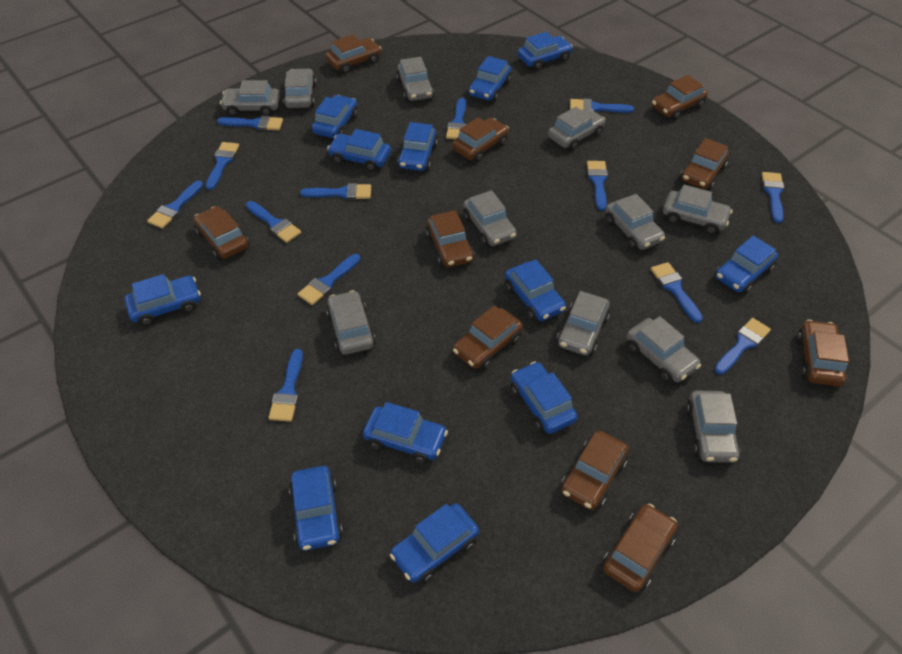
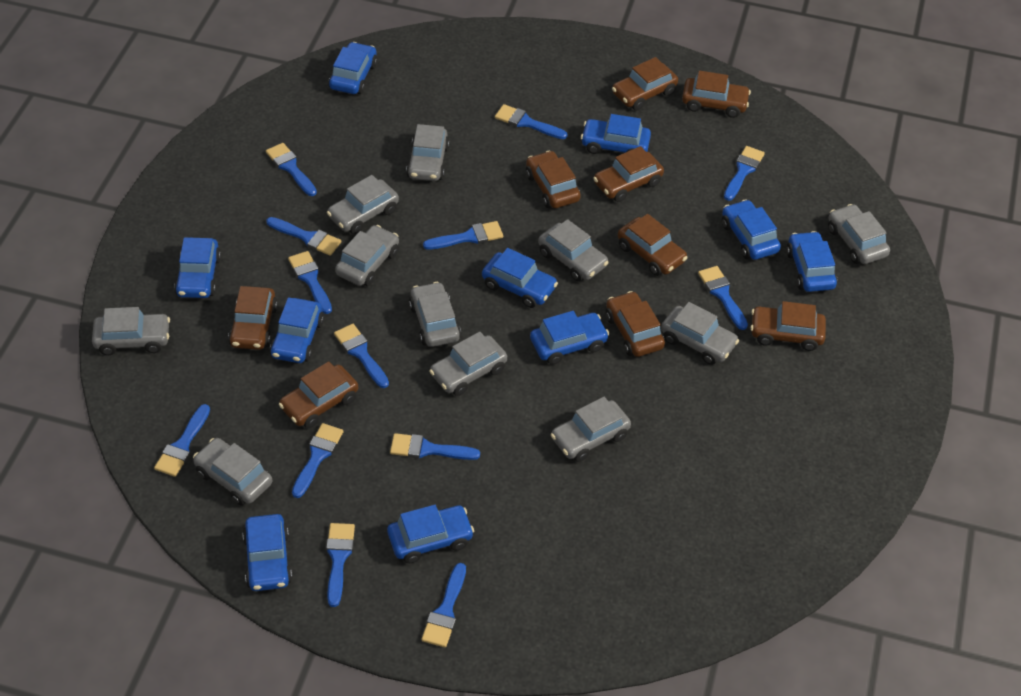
blue car: 12 -> 10
brown car: 10 -> 9

